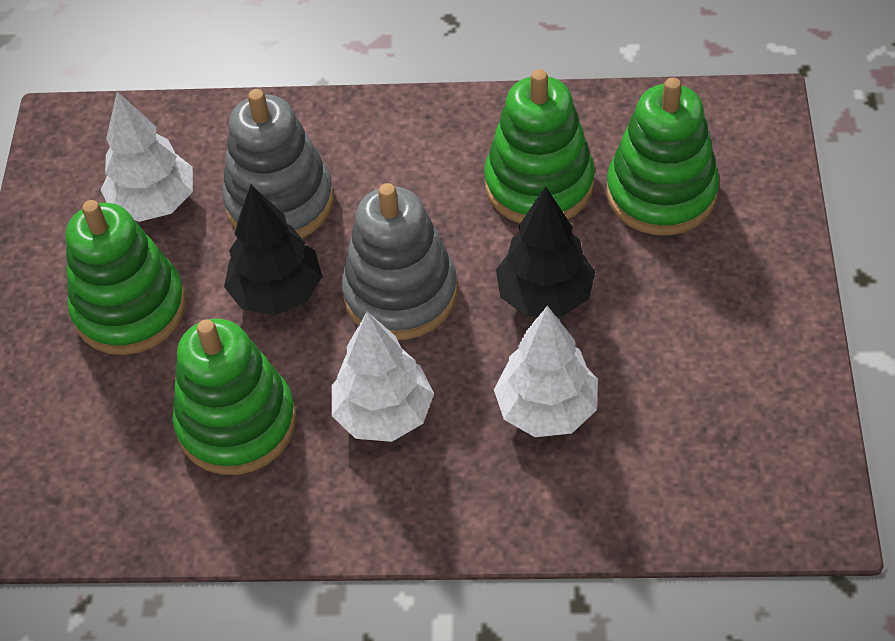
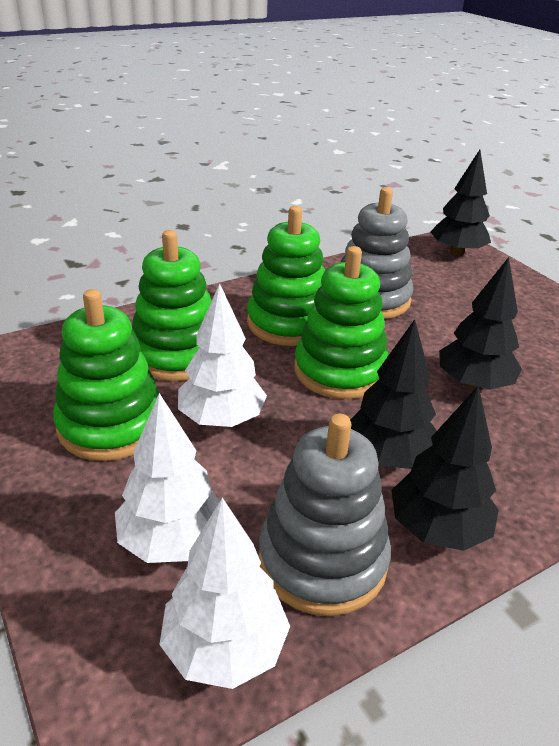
black tree: 2 -> 4

